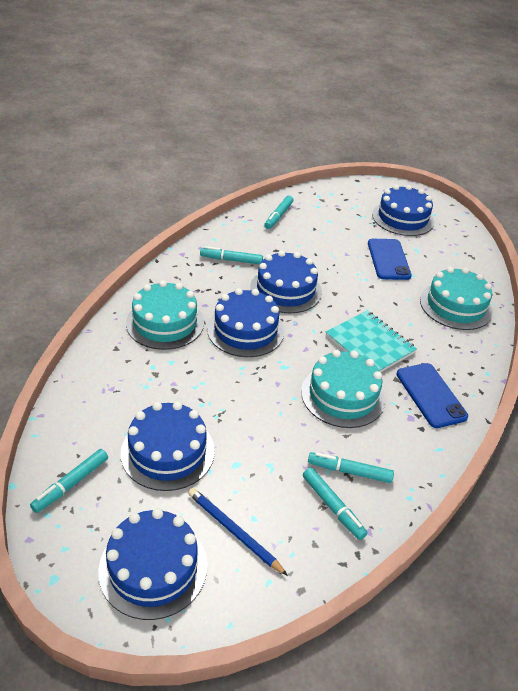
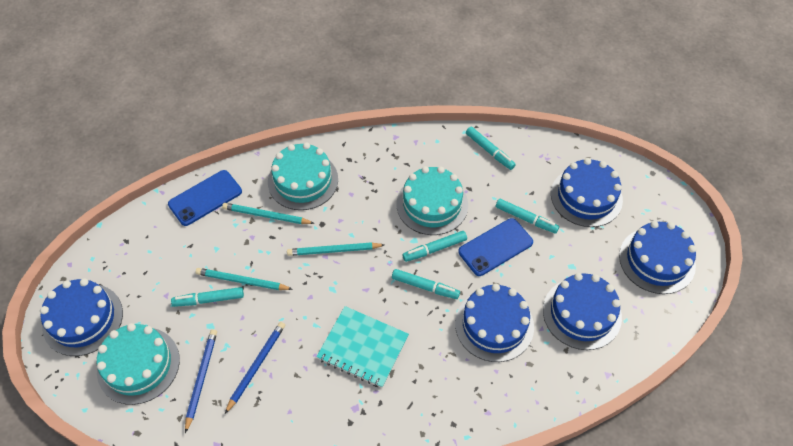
blue pencil: 1 -> 2
turquoise pencil: 0 -> 3

